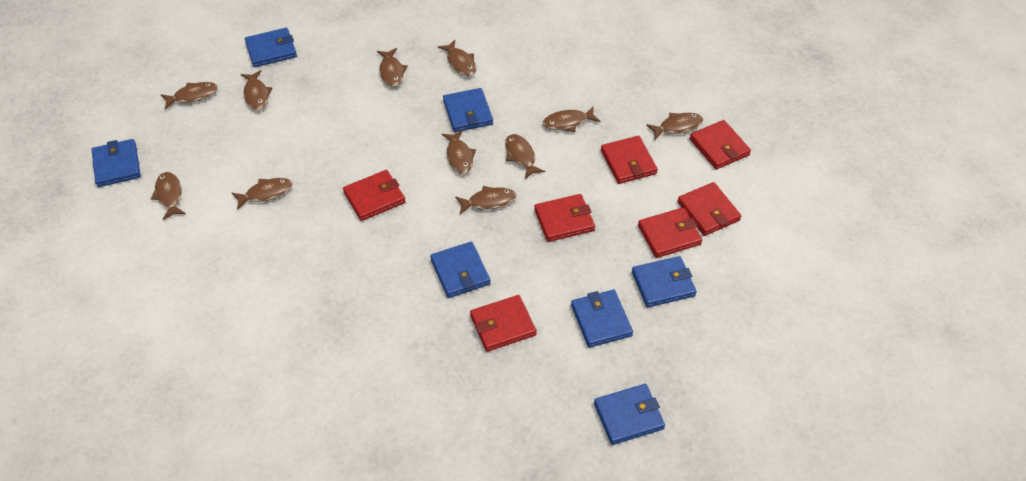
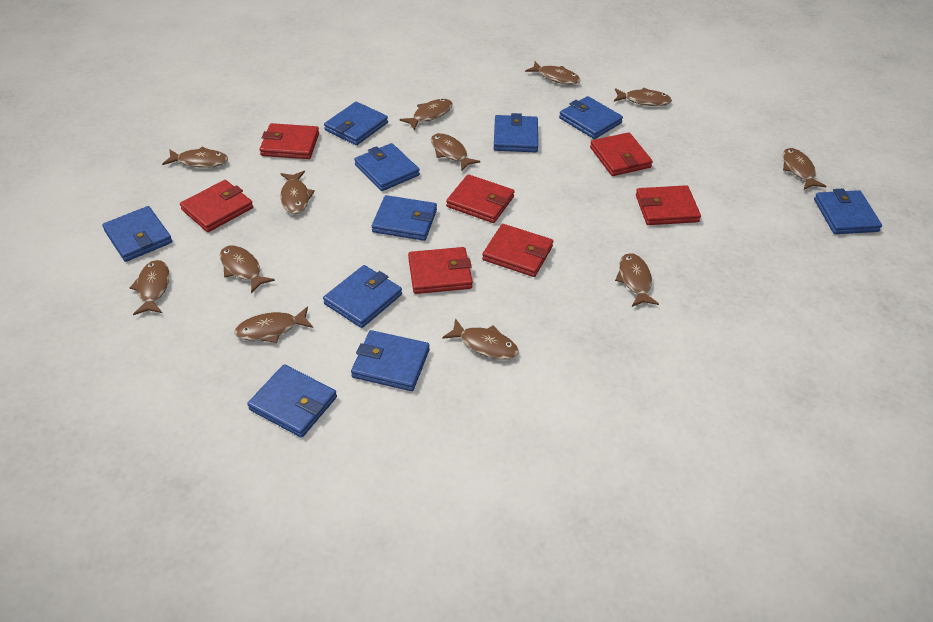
blue wallet: 7 -> 10
brown fish: 11 -> 12

